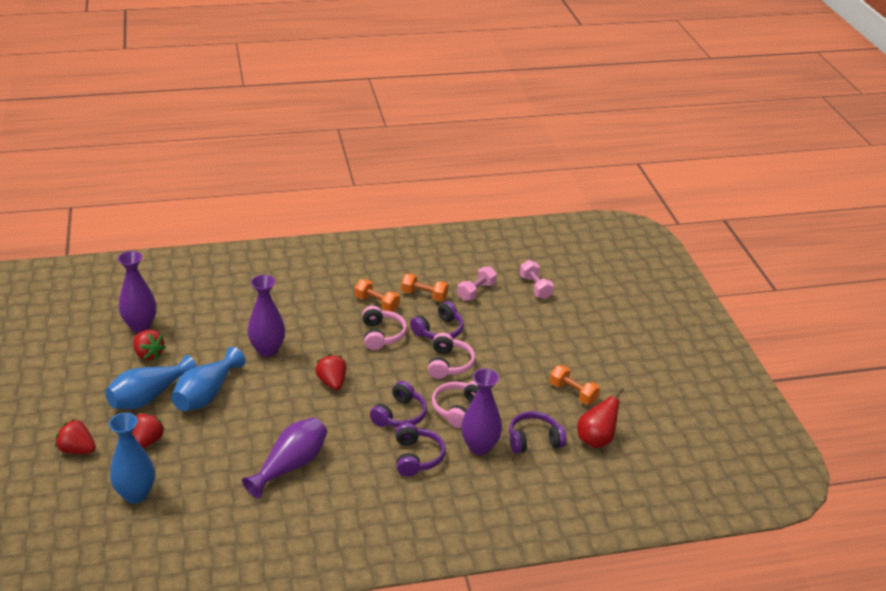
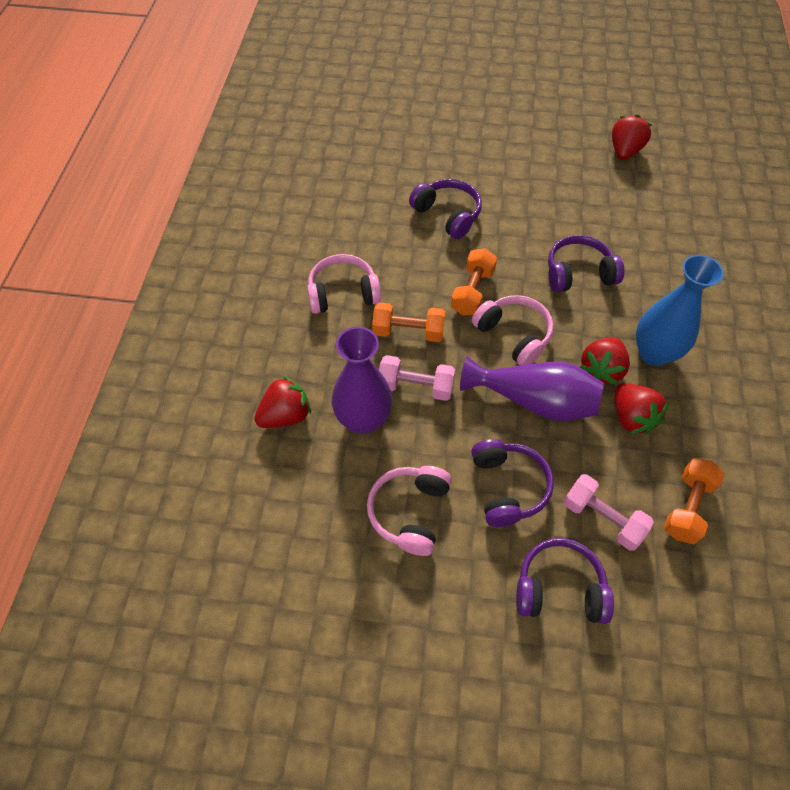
blue vase: 3 -> 1
purple vase: 4 -> 2
red pear: 1 -> 0

